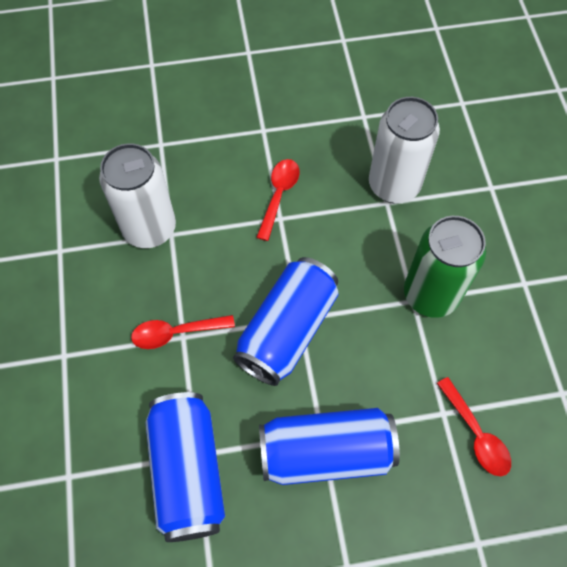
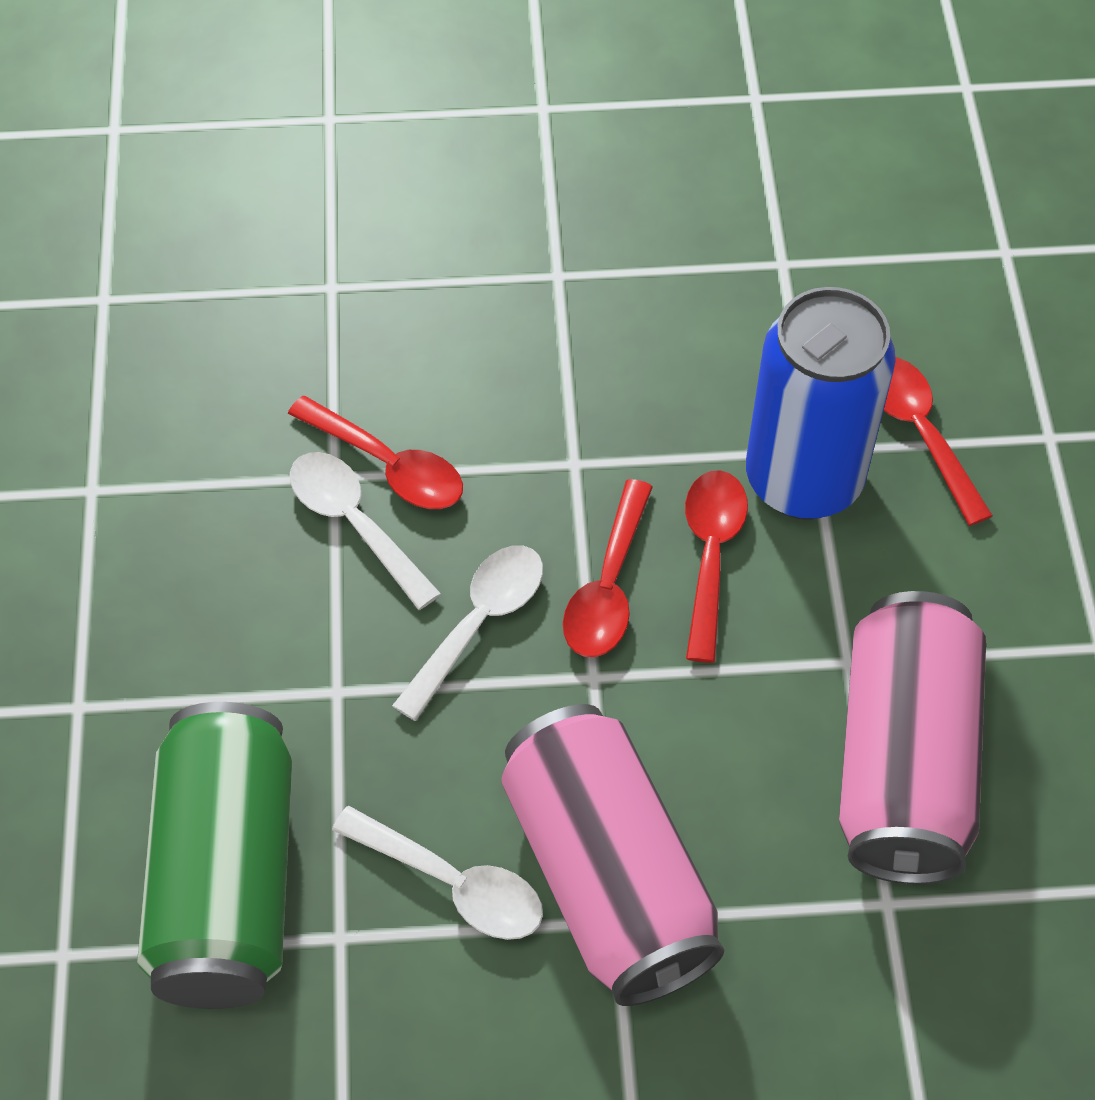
blue can: 3 -> 1
pink can: 0 -> 2
red spoon: 3 -> 4
white can: 2 -> 0
white spoon: 0 -> 3

